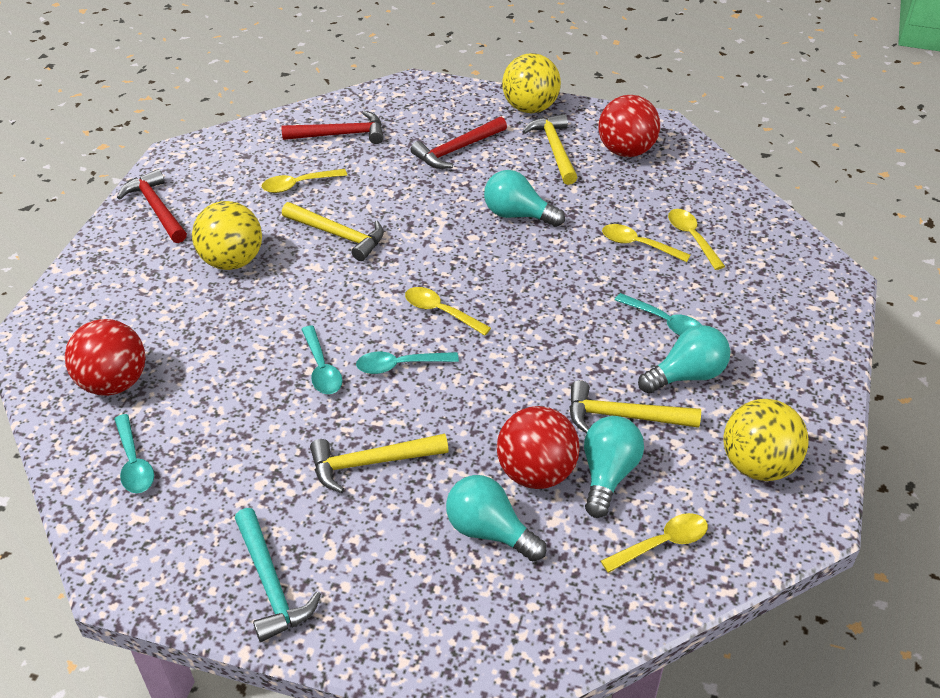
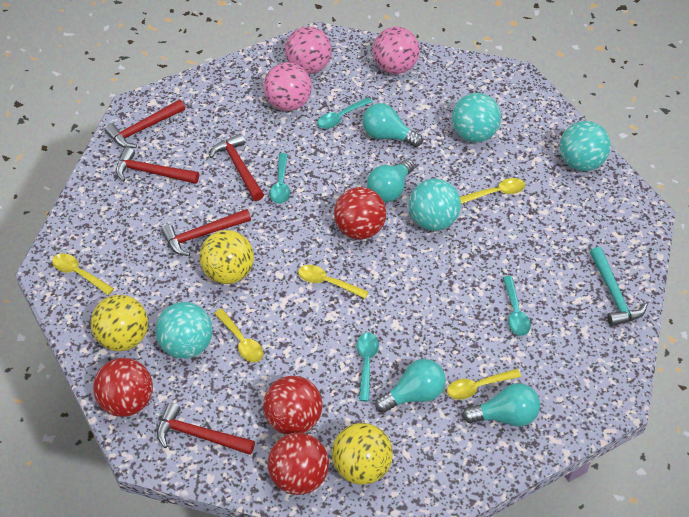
pink ball: 0 -> 3
red ball: 3 -> 4
red hammer: 3 -> 5
turquoise ball: 0 -> 4
yellow hammer: 4 -> 0

